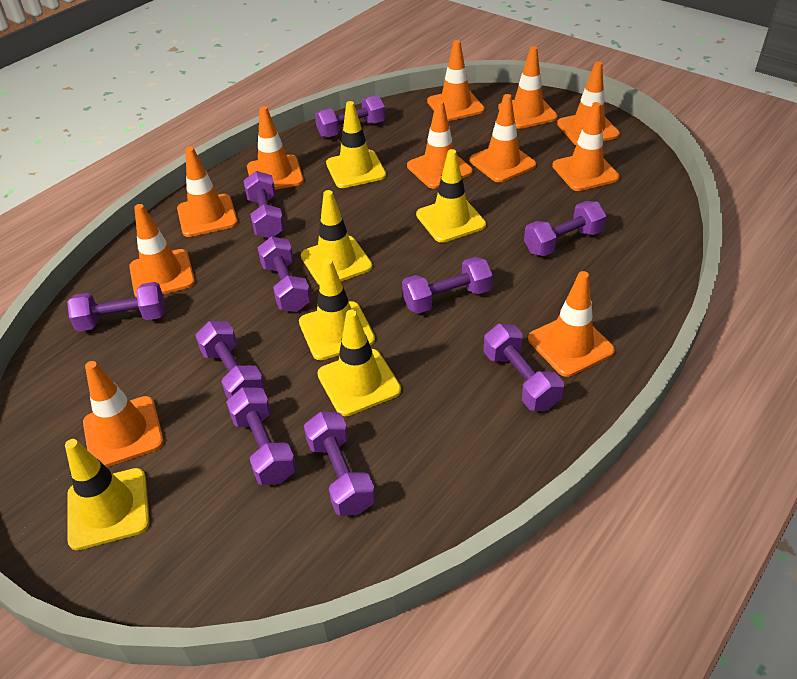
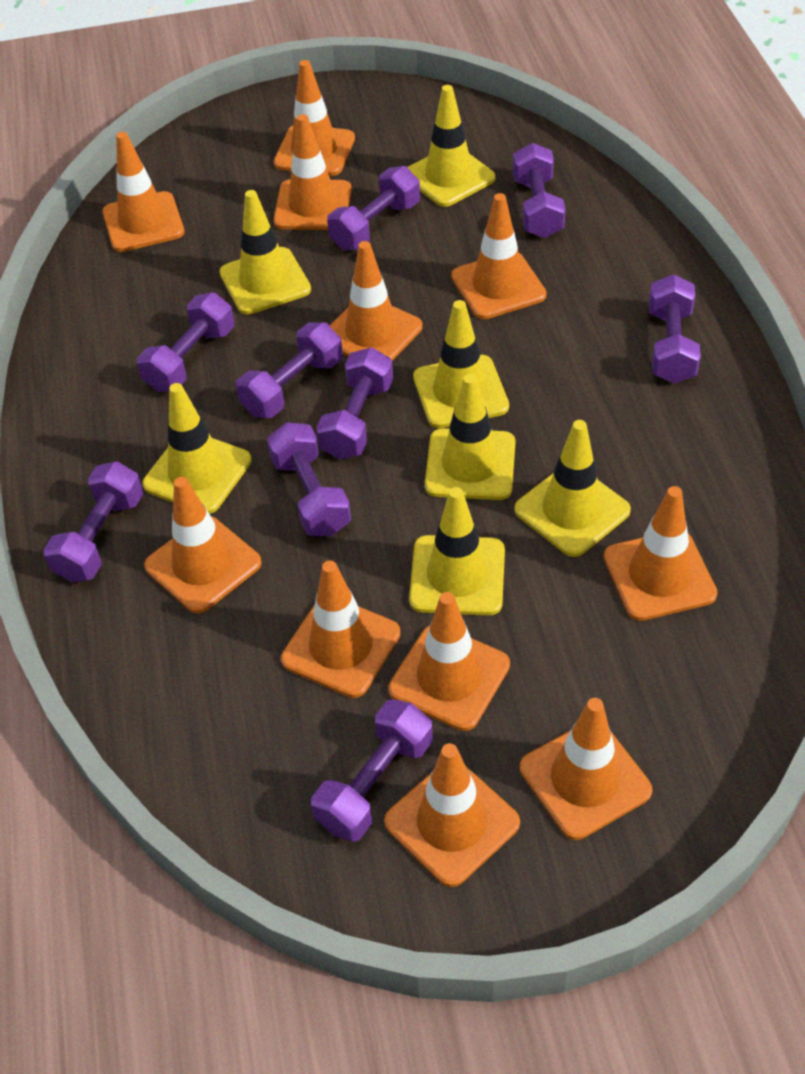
purple dumbbell: 10 -> 9
yellow traffic cone: 6 -> 7

